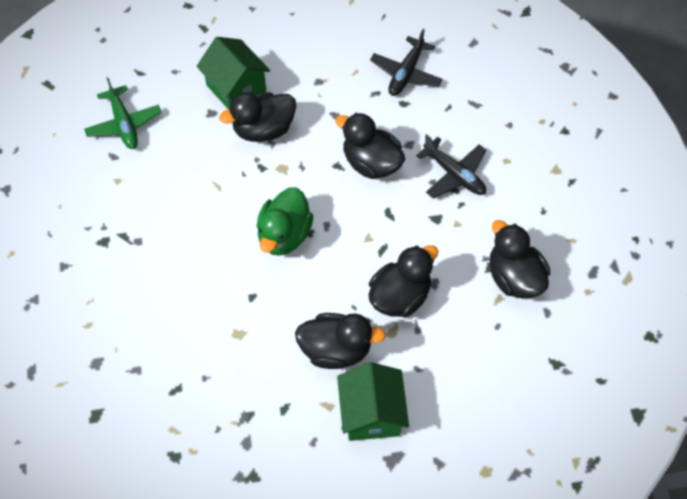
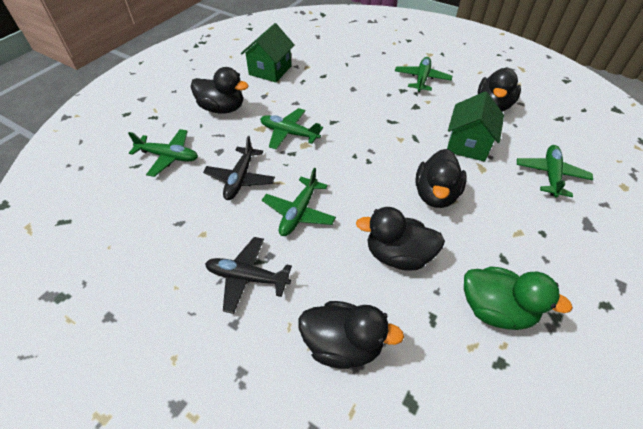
green plane: 1 -> 5

